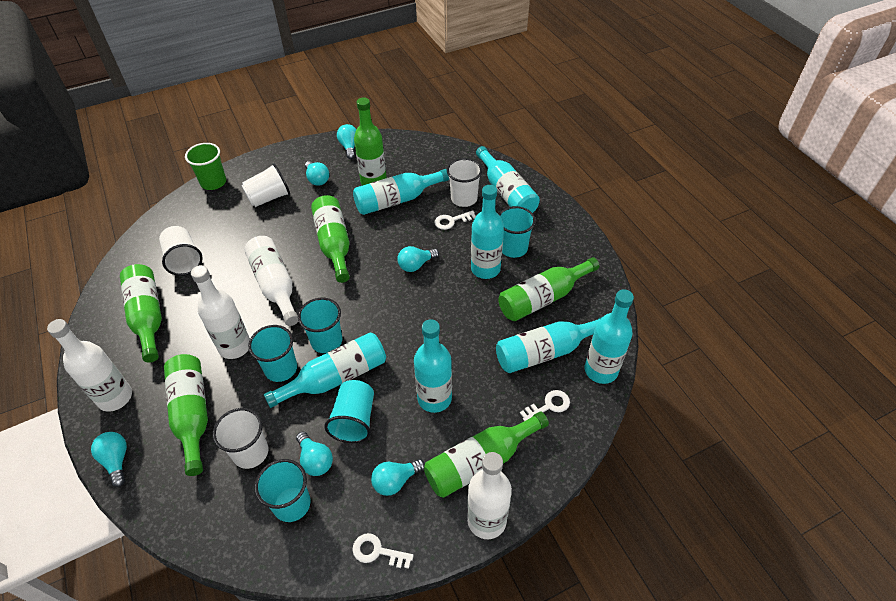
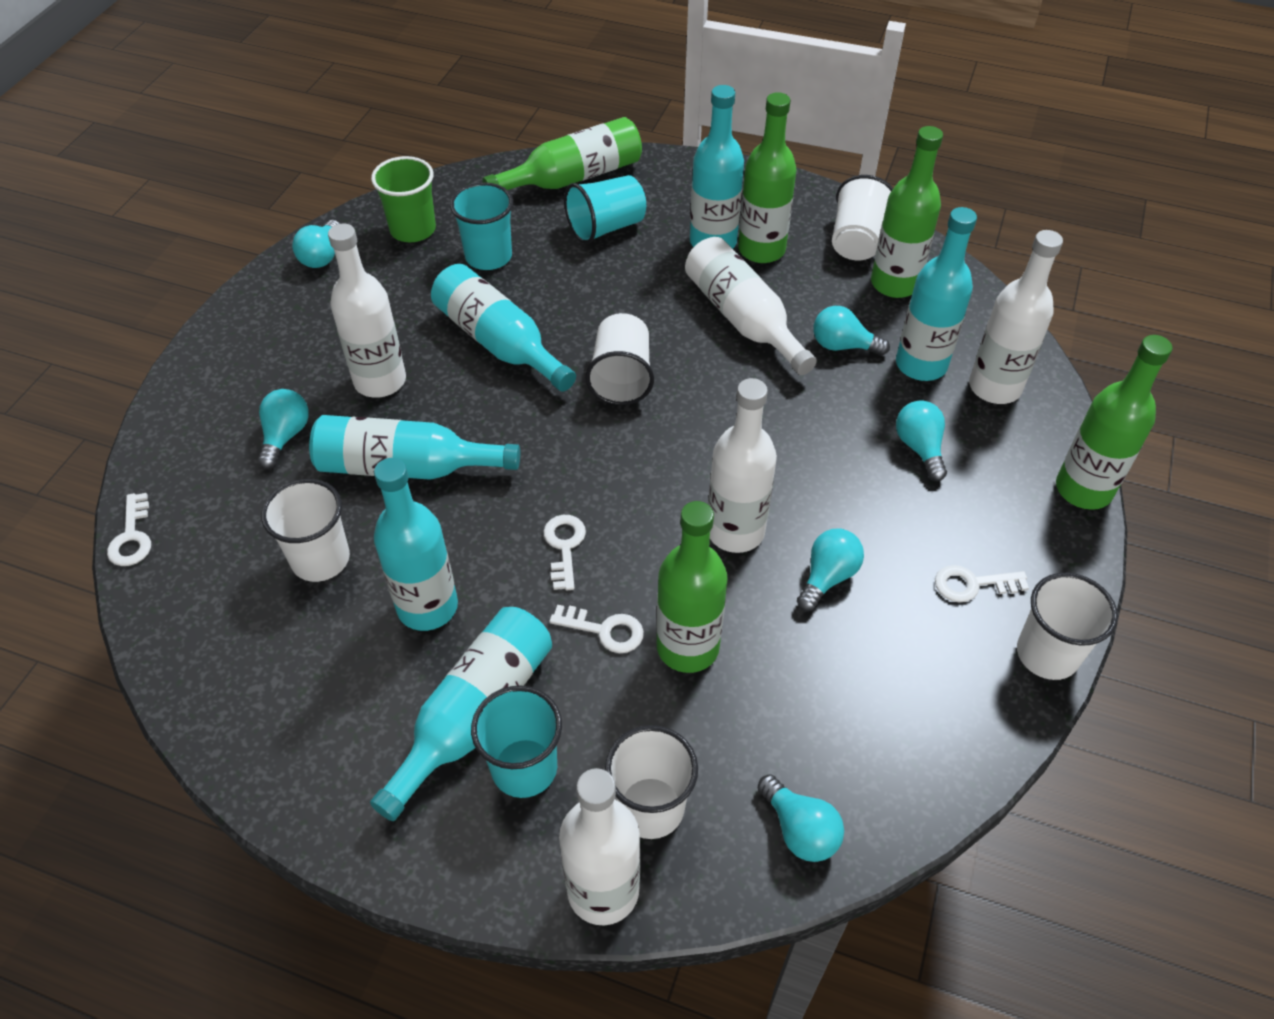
green bottle: 6 -> 5
turquoise bottle: 7 -> 6
turquoise cup: 5 -> 3
white bottle: 4 -> 5
white cup: 4 -> 5
white key: 3 -> 4

